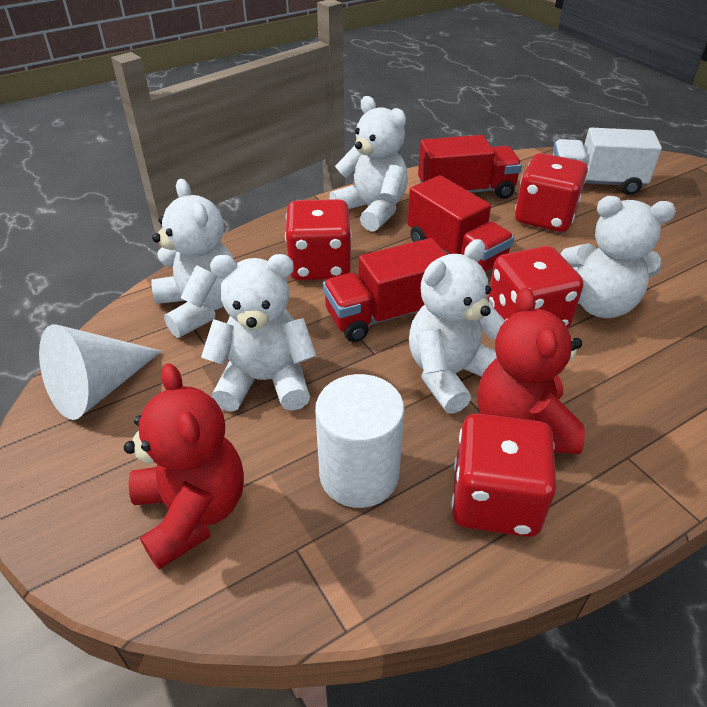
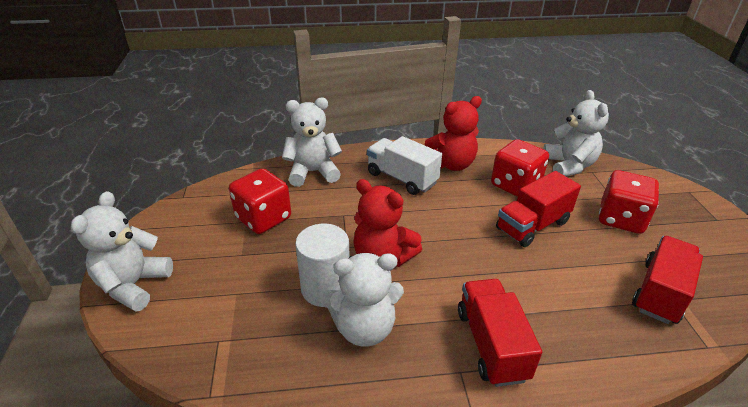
red dice: 4 -> 3
white cone: 1 -> 0
white teddy bear: 5 -> 4

